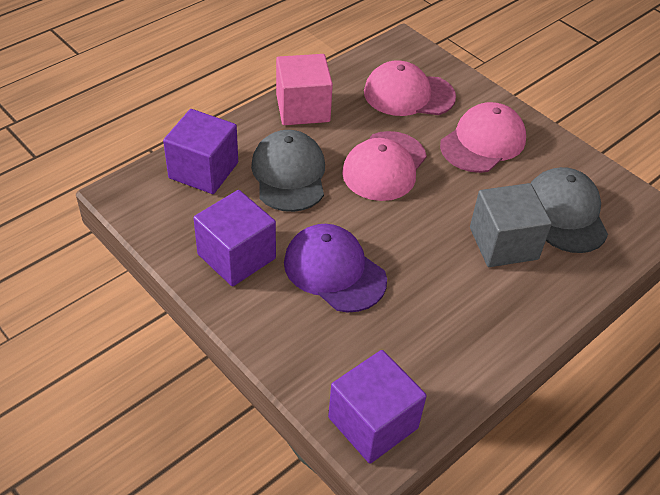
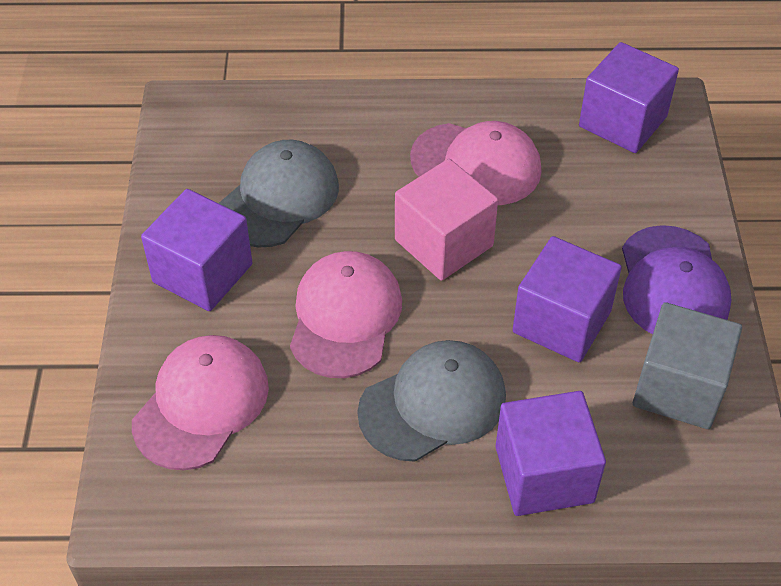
purple cube: 3 -> 4

